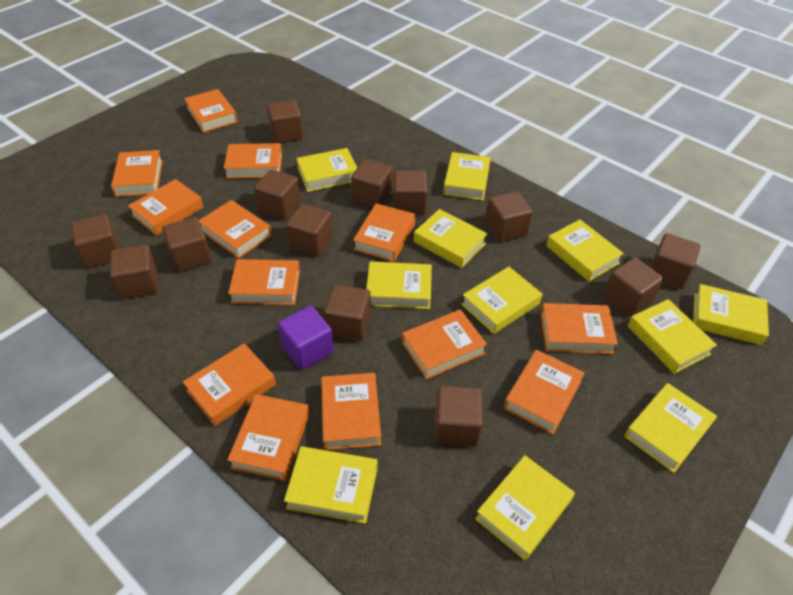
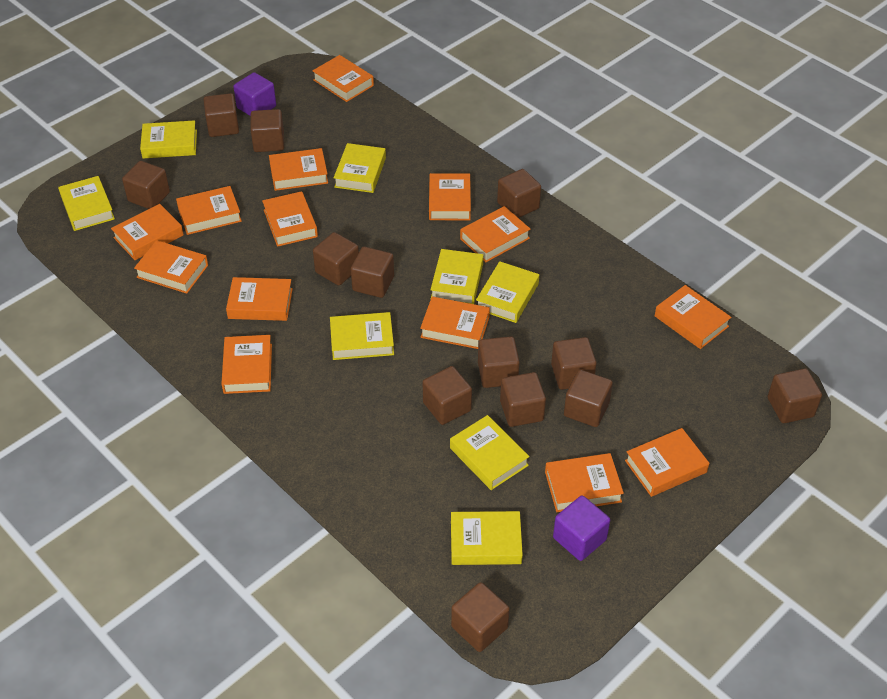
orange book: 13 -> 14
purple cube: 1 -> 2
yellow book: 11 -> 8

